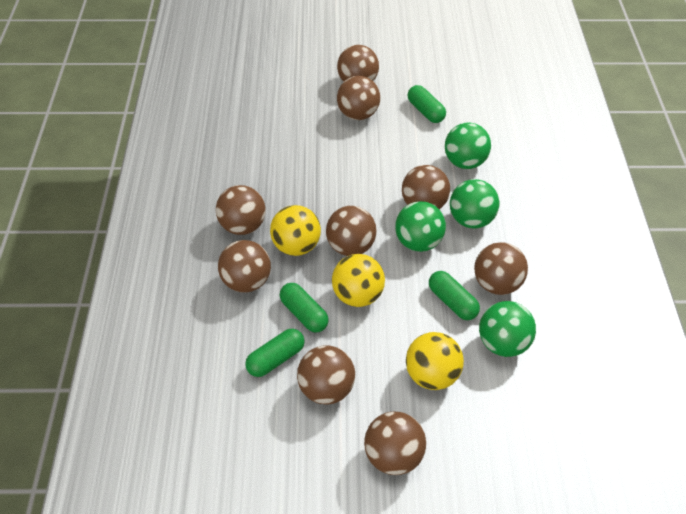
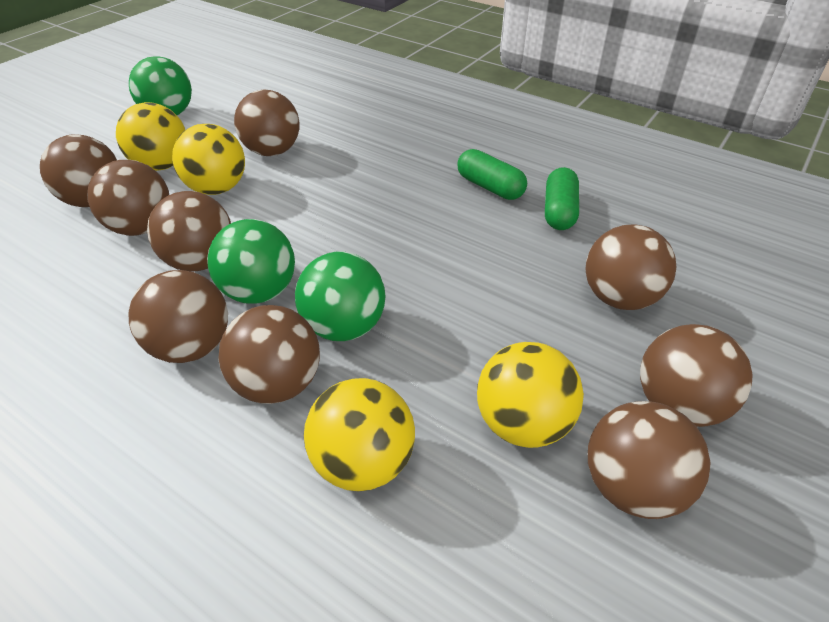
green ball: 4 -> 3
green capsule: 4 -> 2
yellow ball: 3 -> 4

